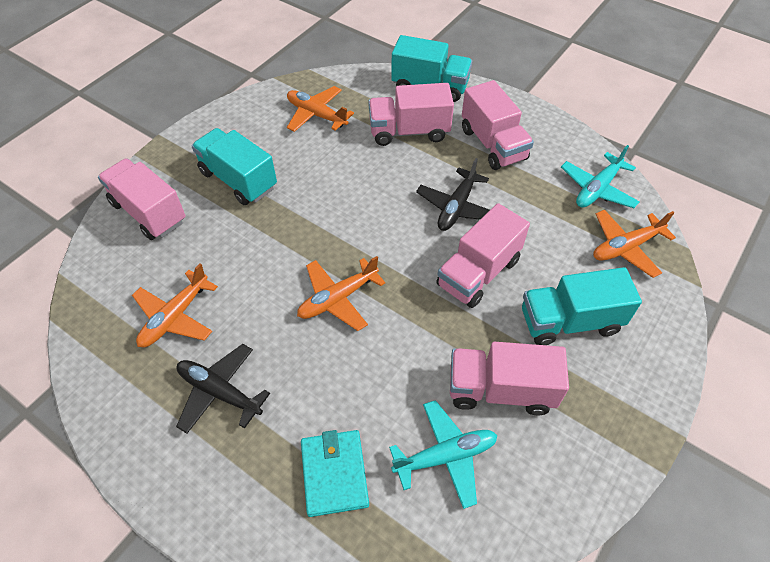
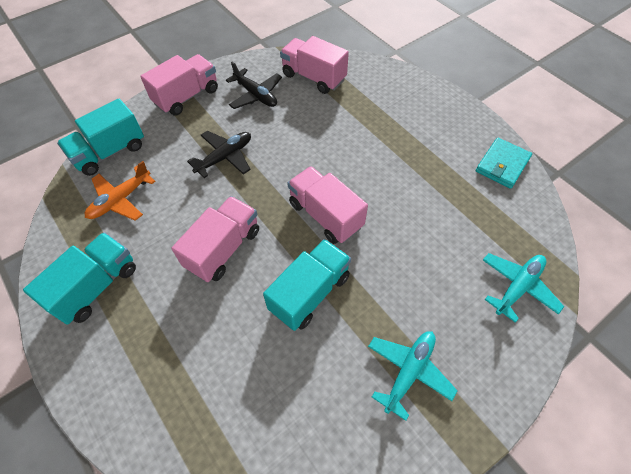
orange plane: 4 -> 1
pink truck: 5 -> 4

